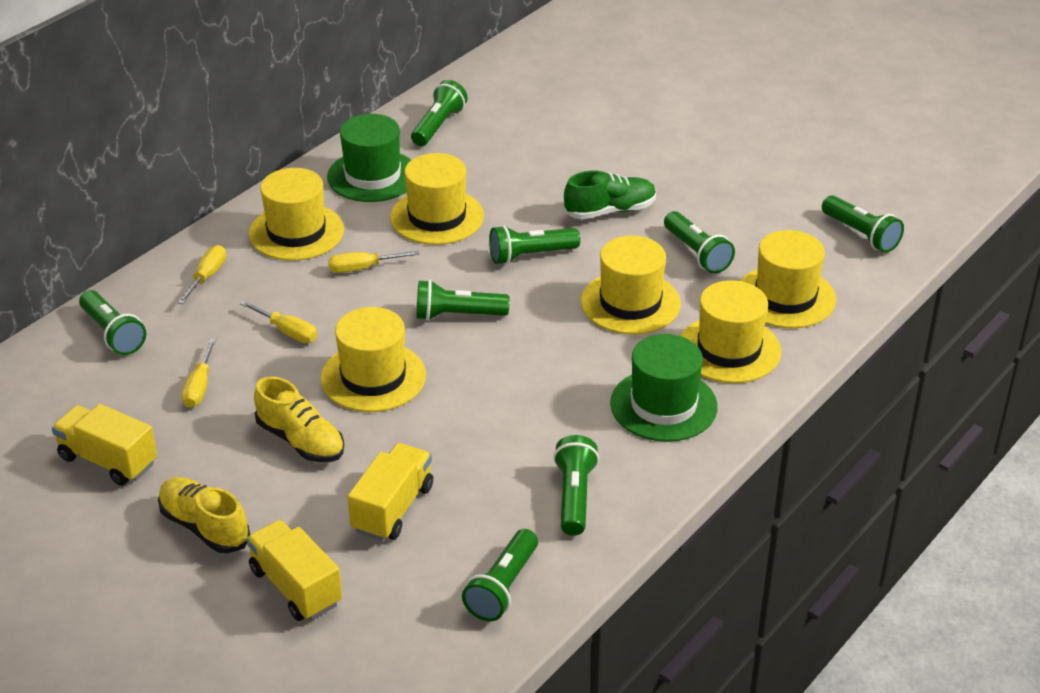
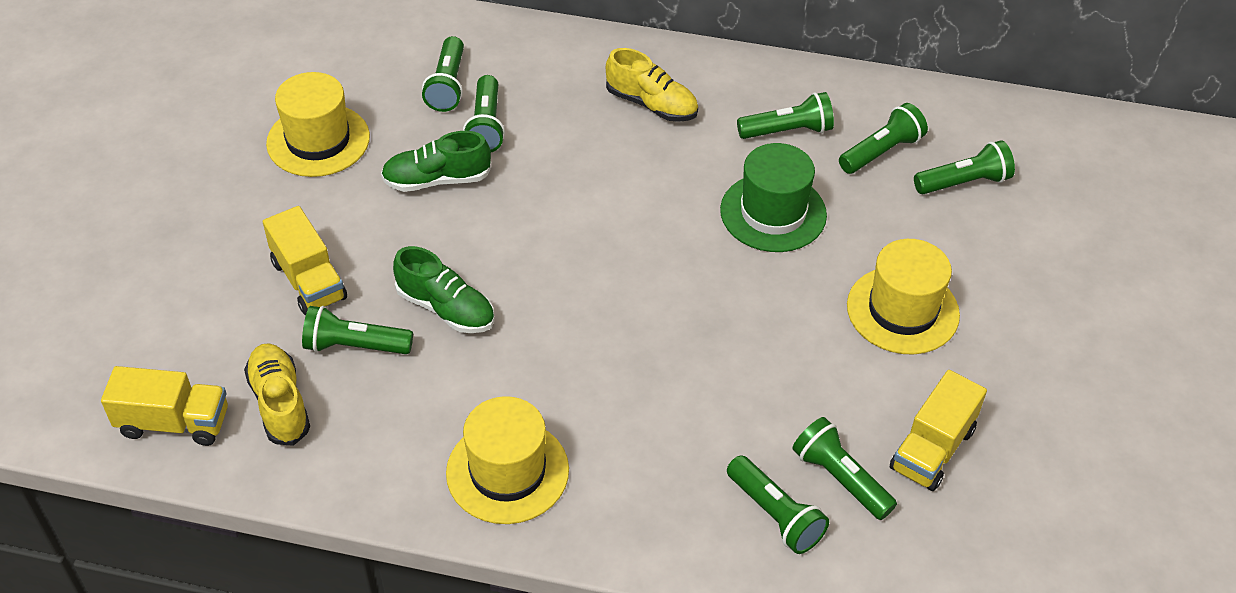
green hat: 2 -> 1
green shoe: 1 -> 2
yellow hat: 6 -> 3
yellow screwdriver: 4 -> 0

